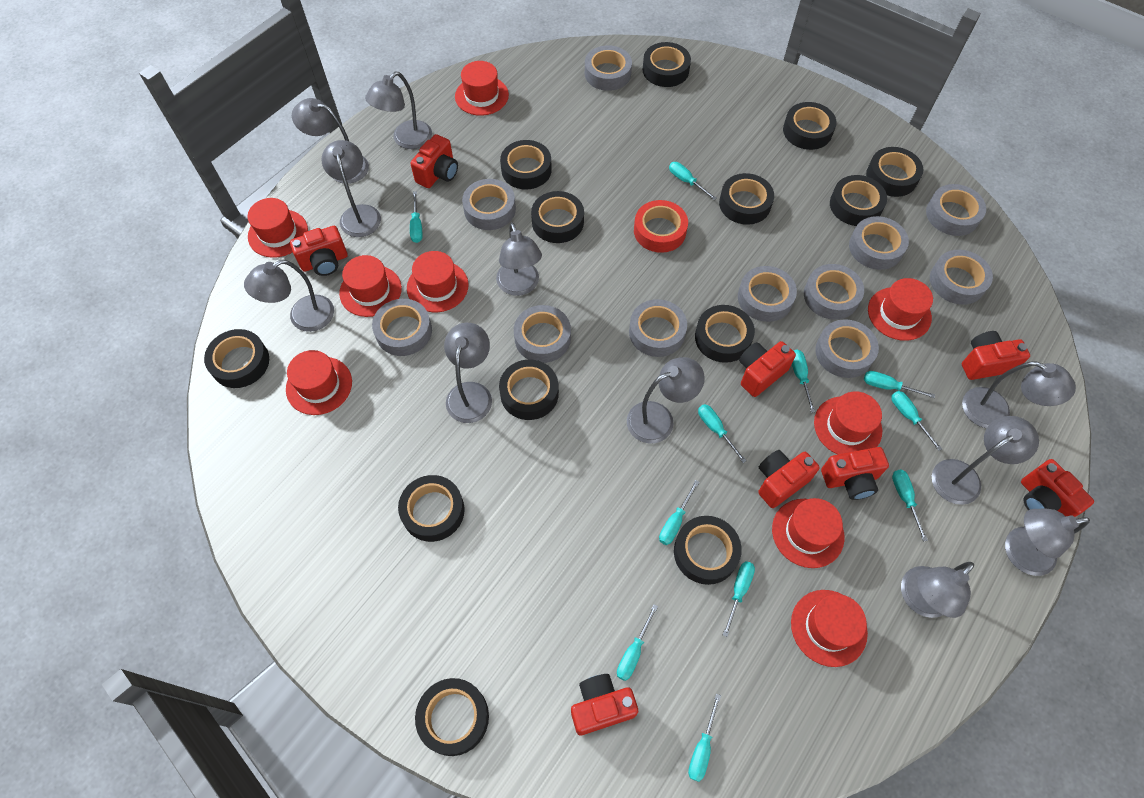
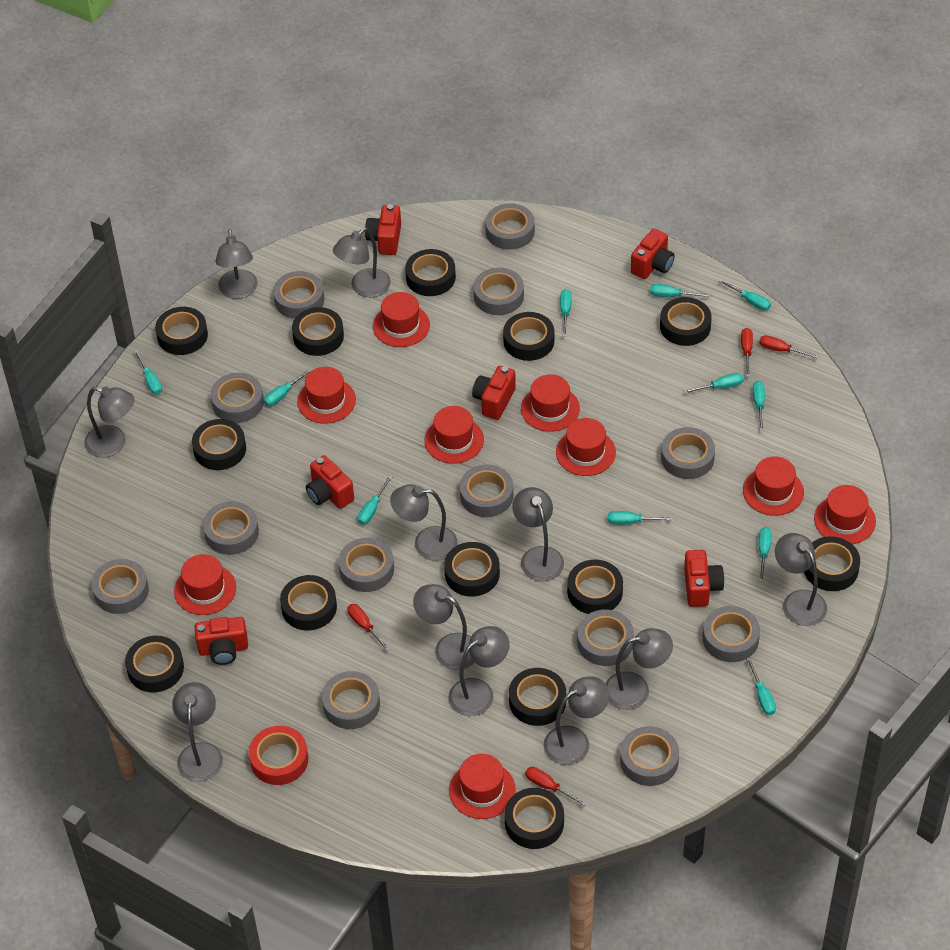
grey tape: 11 -> 13
red camera: 8 -> 6
red screwdriver: 0 -> 4

